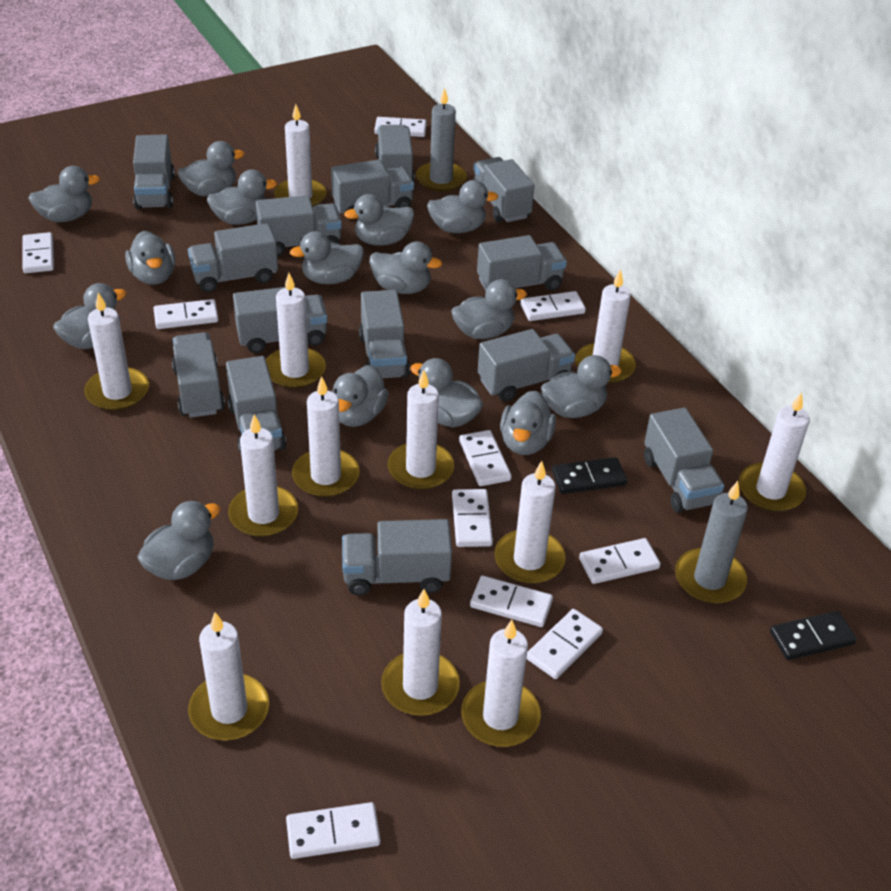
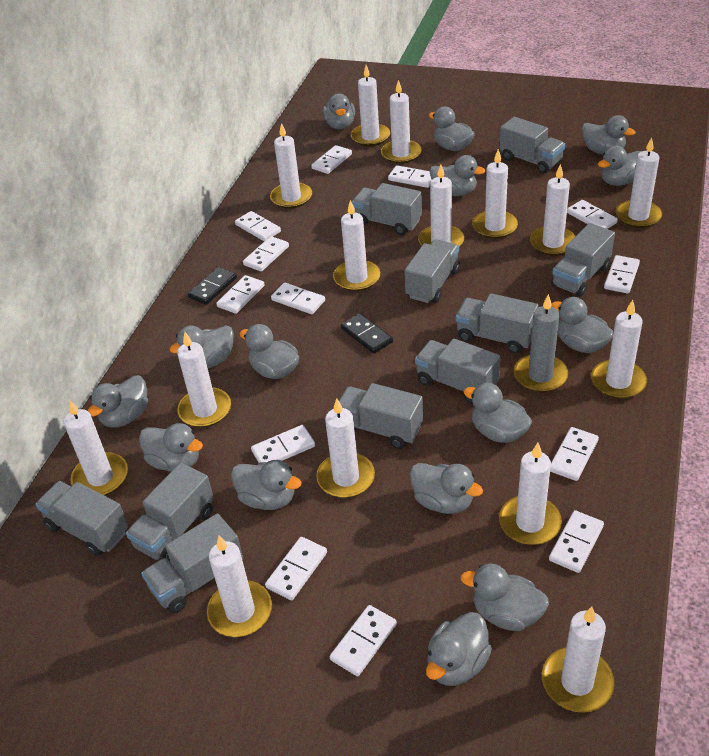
grey candle: 2 -> 1
grey truck: 14 -> 10
white candle: 12 -> 15
white domino: 10 -> 13

